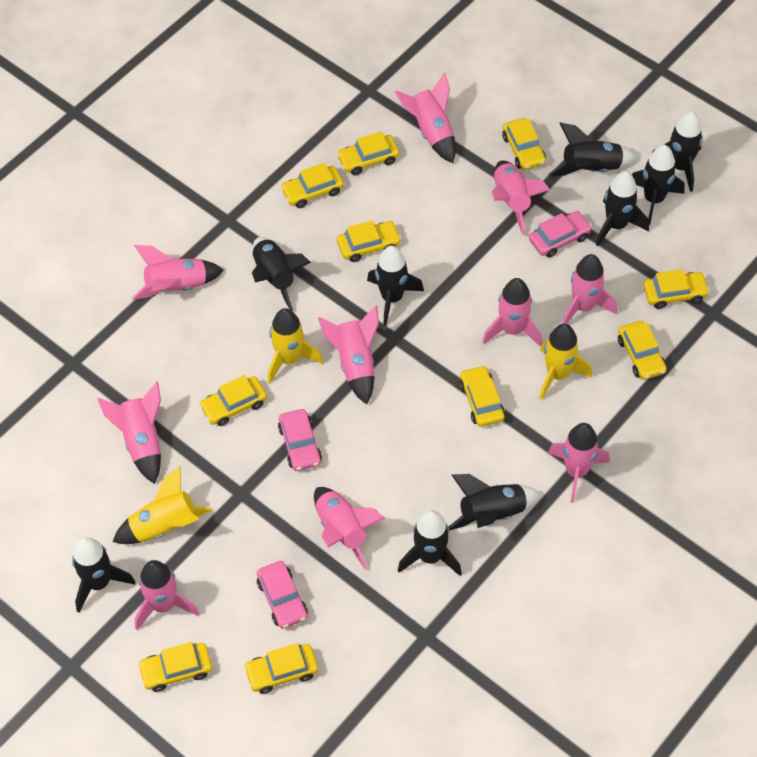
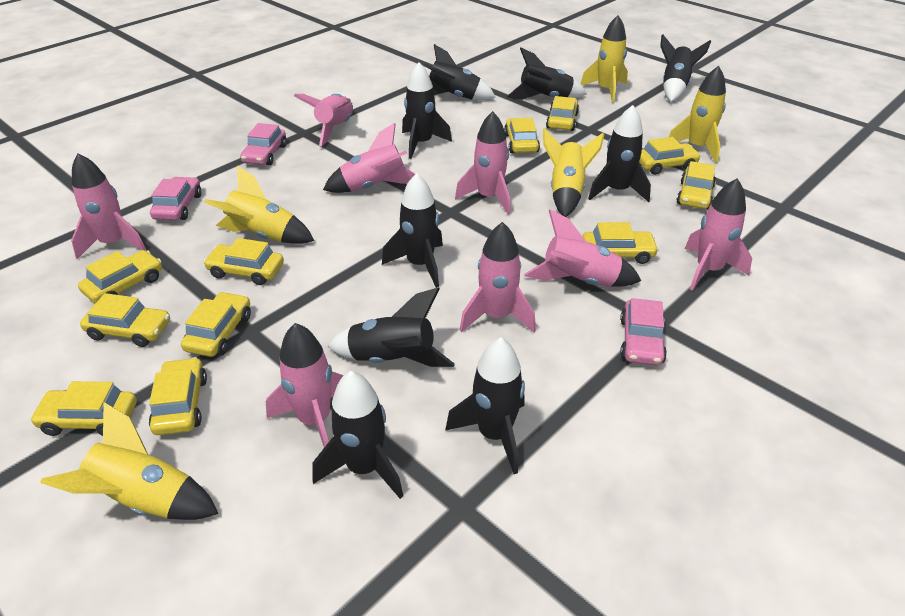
pink rocket: 10 -> 8
yellow car: 10 -> 11
yellow rocket: 3 -> 5

